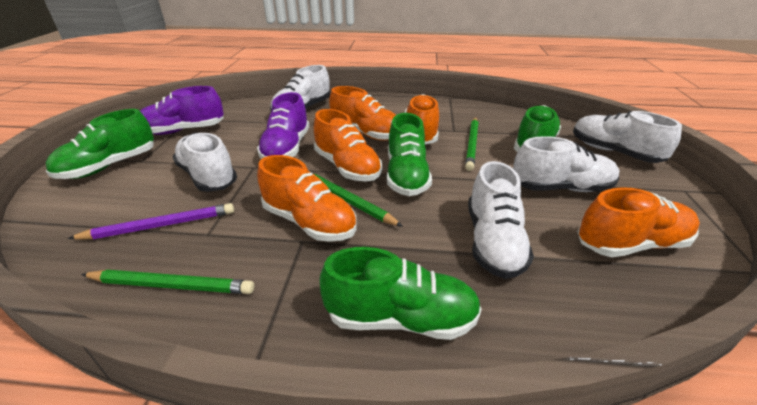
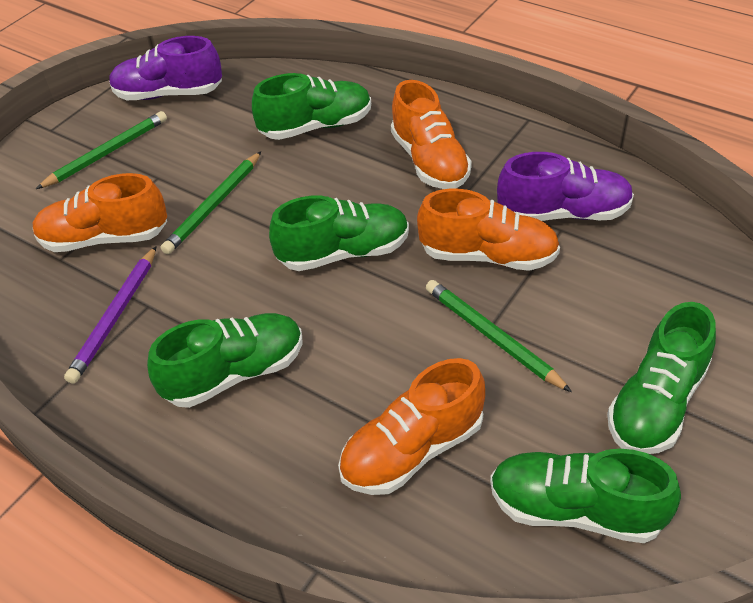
green shoe: 4 -> 5
orange shoe: 5 -> 4
white shoe: 5 -> 0

